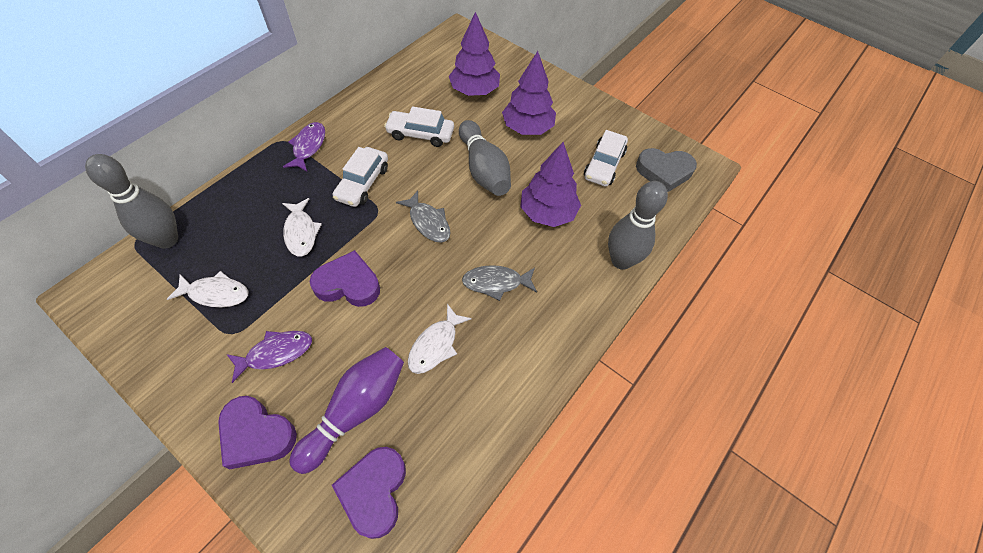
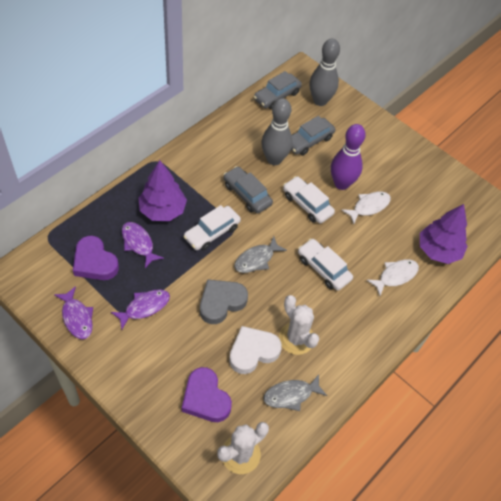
grey bowling pin: 3 -> 2
grey car: 0 -> 3
purple fish: 2 -> 3
purple heart: 3 -> 2
purple tree: 3 -> 2
white cactus: 0 -> 2
white fish: 3 -> 2
white heart: 0 -> 1

